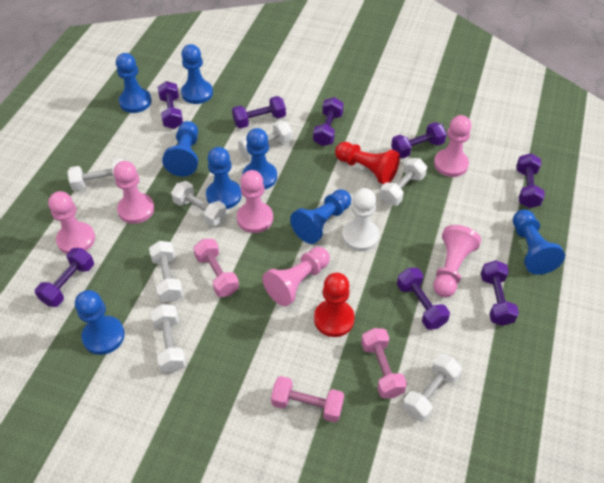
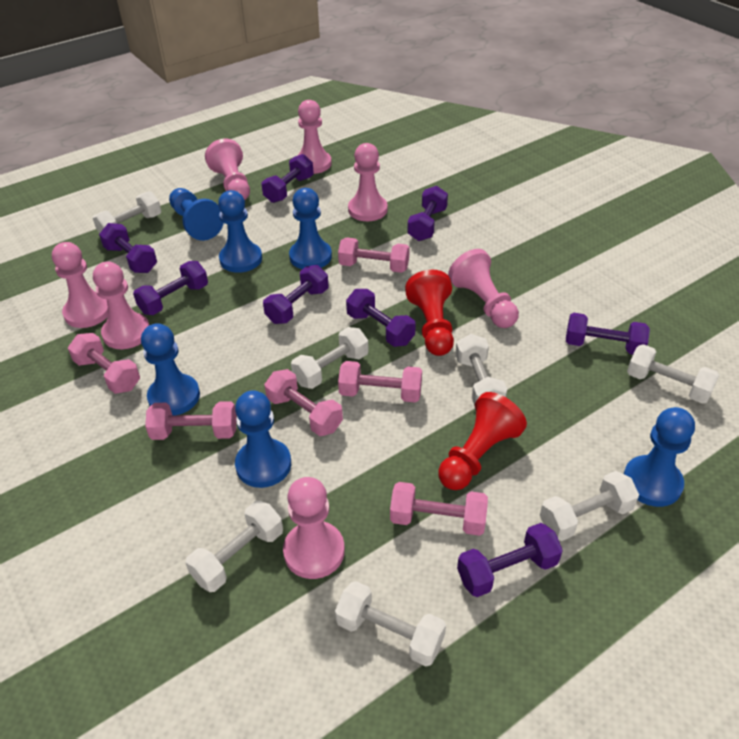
blue pawn: 8 -> 6
pink dumbbell: 3 -> 6
pink pawn: 6 -> 7
white pawn: 1 -> 0

